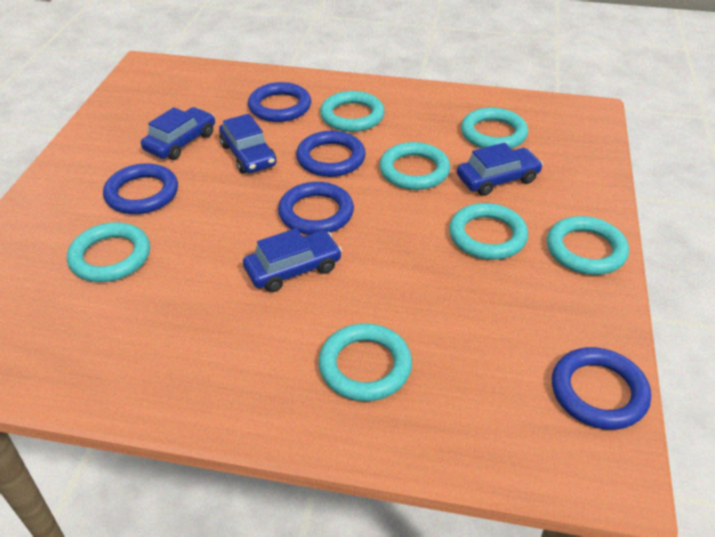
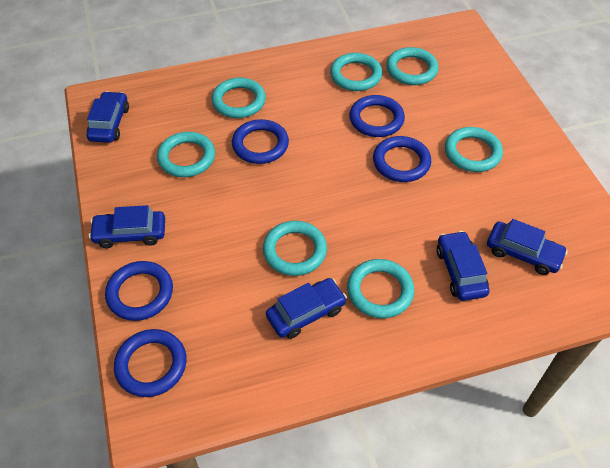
blue car: 4 -> 5

